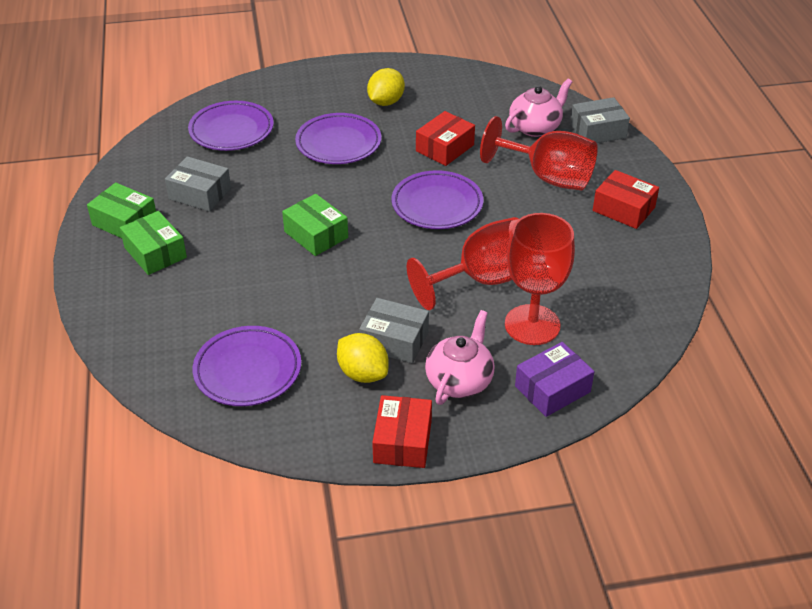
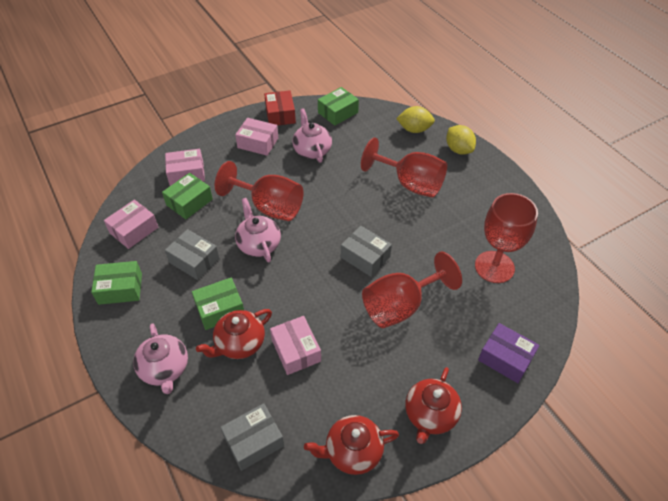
green box: 3 -> 4
pink box: 0 -> 4
pink teapot: 2 -> 3
purple plate: 4 -> 0
red box: 3 -> 1
red goblet: 3 -> 4
red teapot: 0 -> 3

